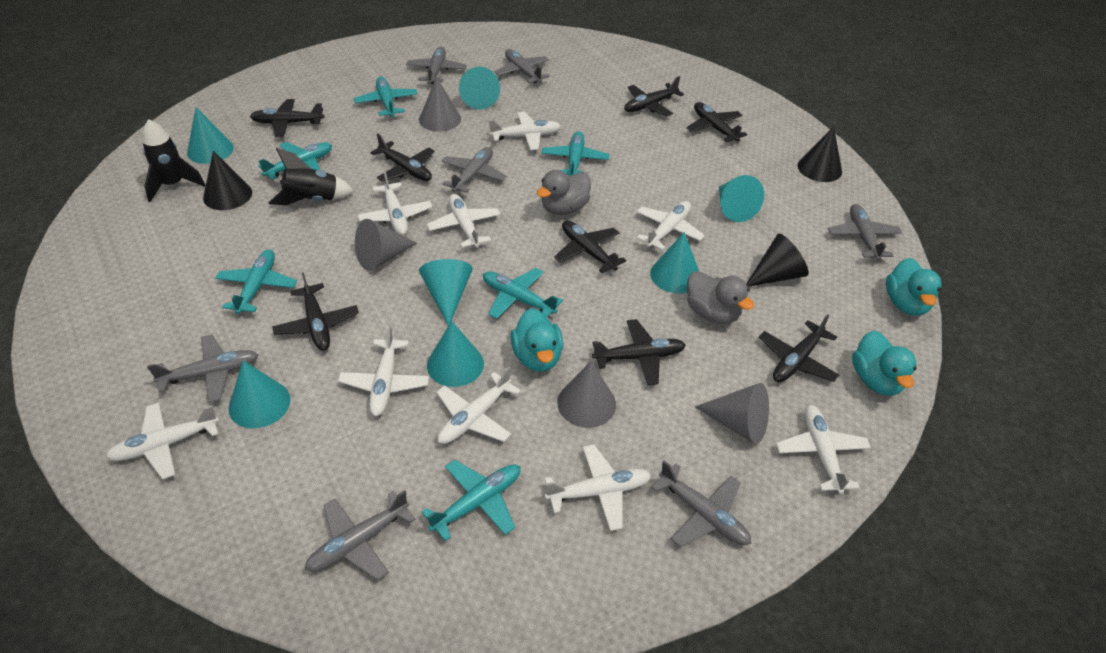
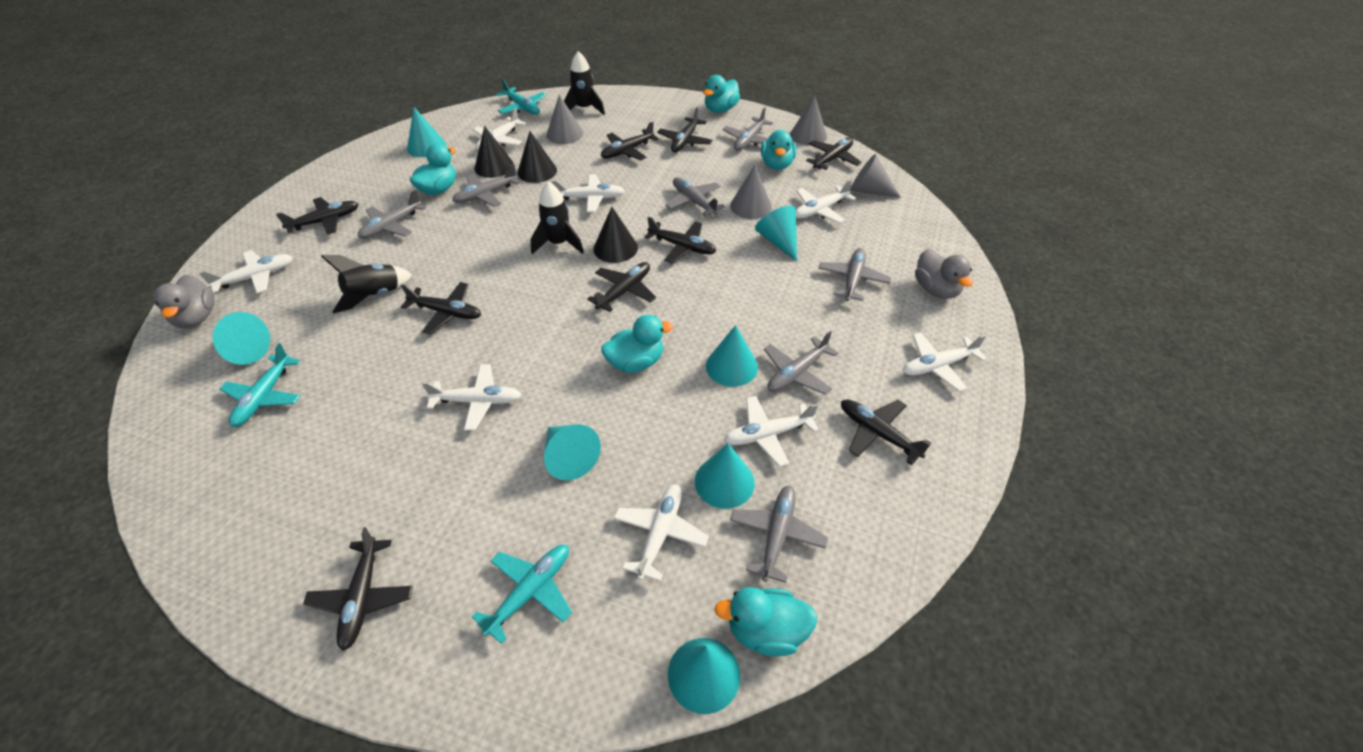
black plane: 8 -> 9
black rocket: 2 -> 3
turquoise duck: 3 -> 5
turquoise plane: 6 -> 3
white plane: 9 -> 8

